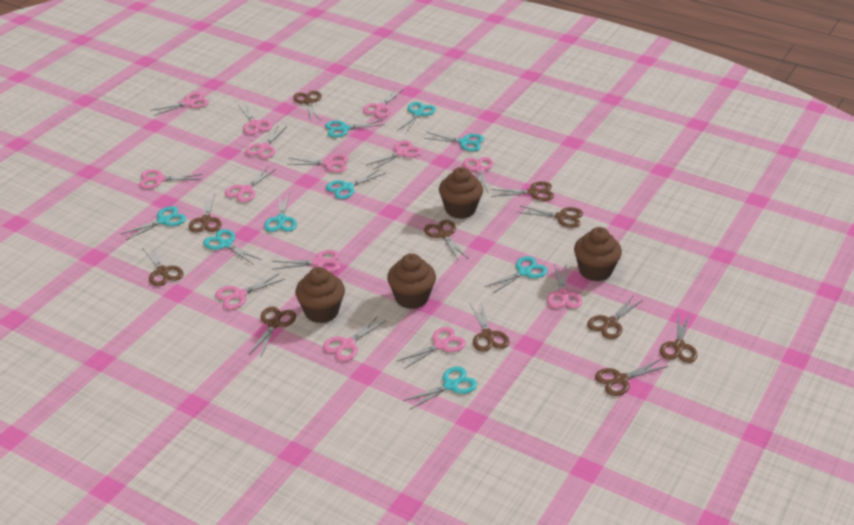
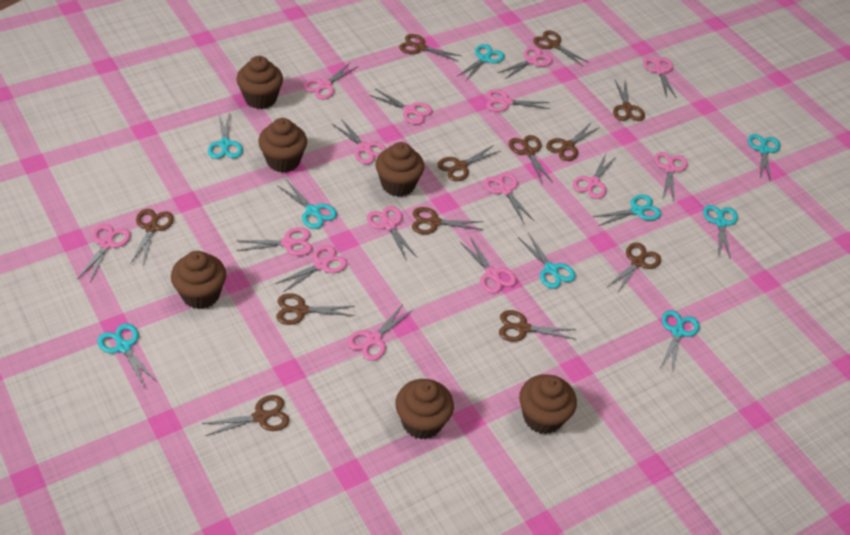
brown cupcake: 4 -> 6
brown scissors: 11 -> 12
pink scissors: 14 -> 15

